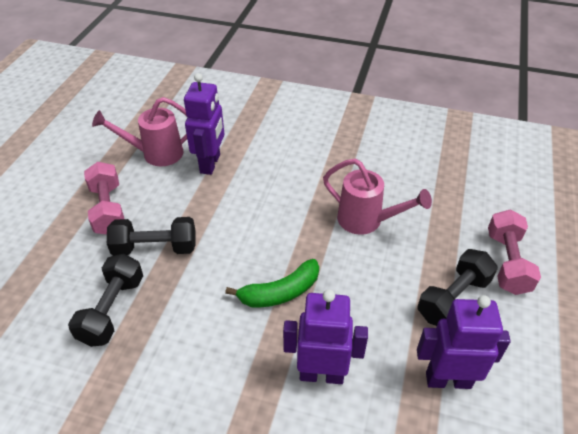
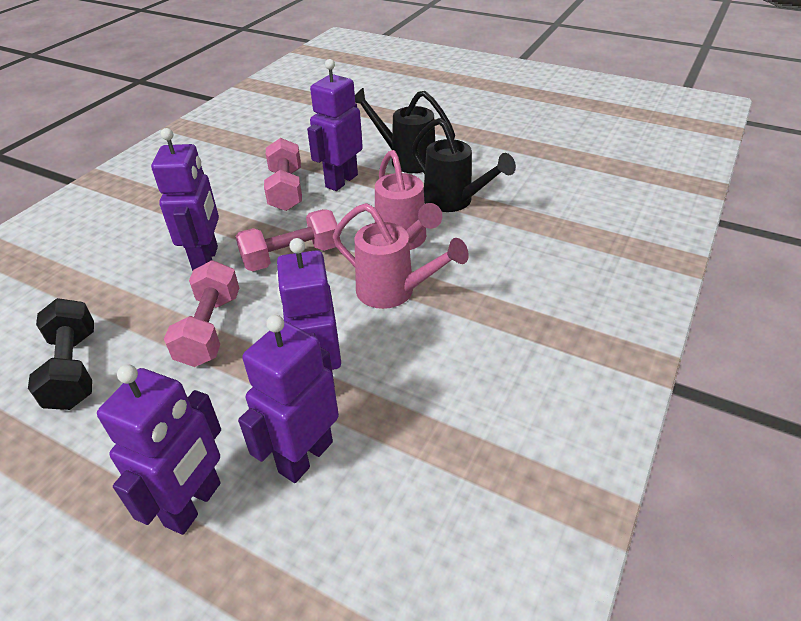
black dumbbell: 3 -> 1
black watering can: 0 -> 2
green banana: 1 -> 0
pink dumbbell: 2 -> 3
purple robot: 3 -> 5

